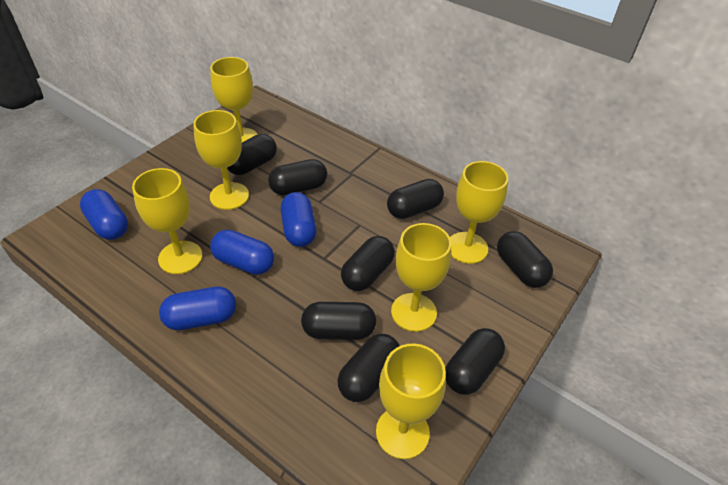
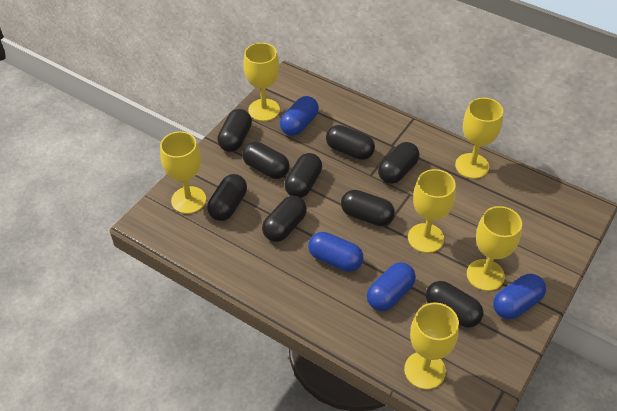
black capsule: 8 -> 9

